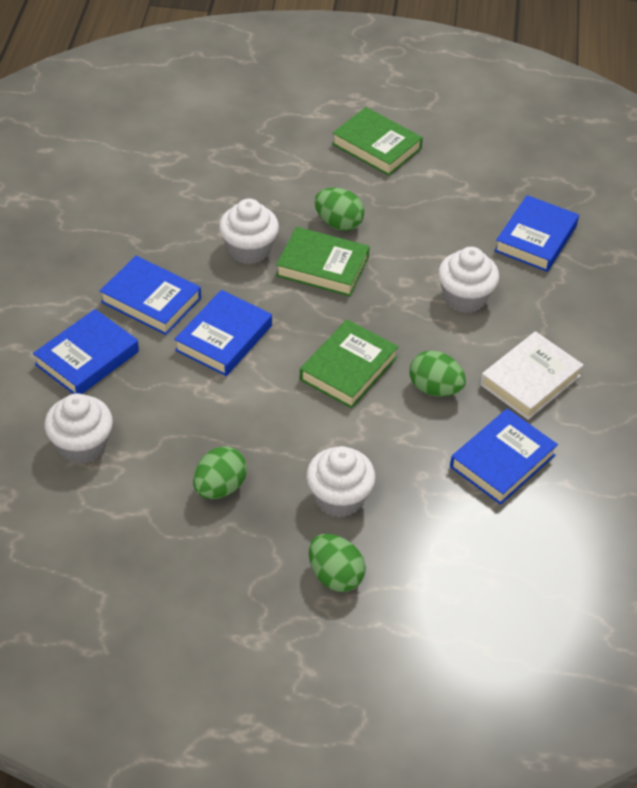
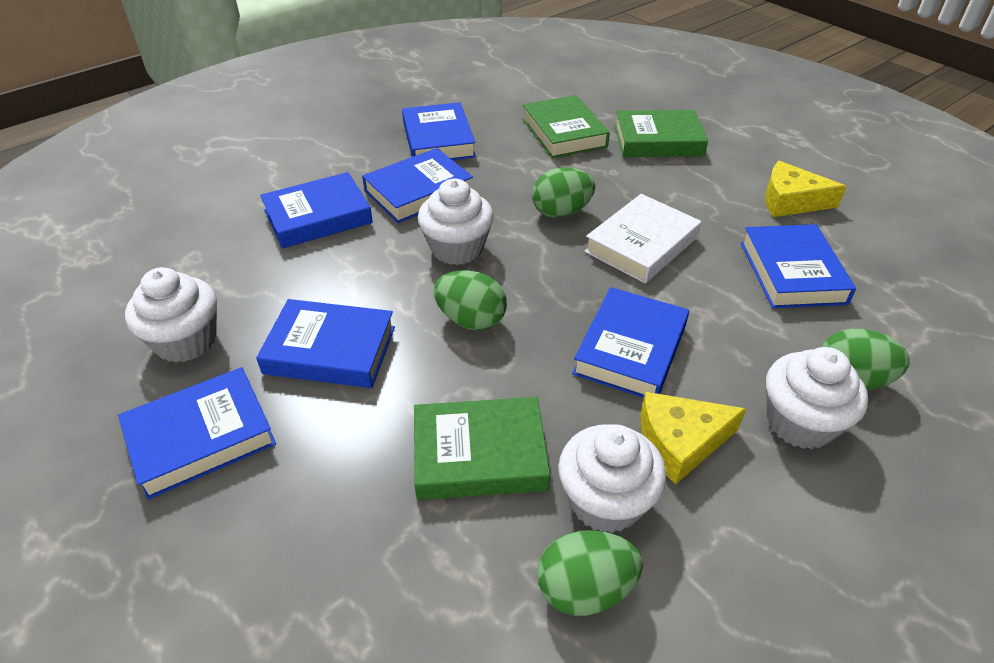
blue book: 5 -> 7
yellow cheese: 0 -> 2

